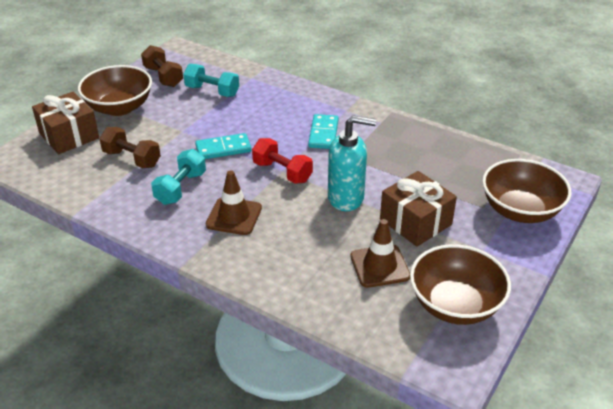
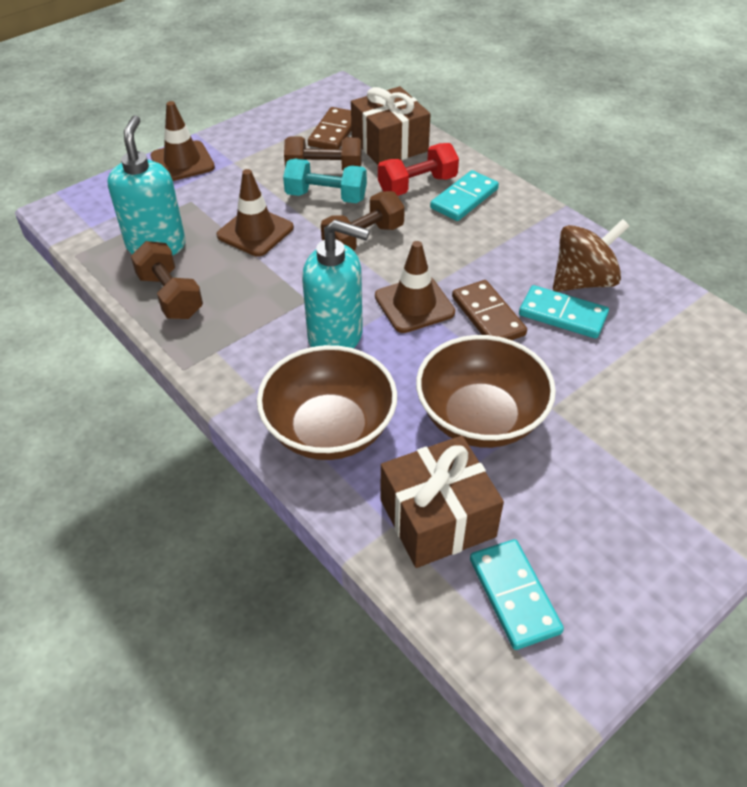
brown bowl: 3 -> 2
brown domino: 0 -> 2
brown dumbbell: 2 -> 3
brown spinning top: 0 -> 1
brown traffic cone: 2 -> 3
turquoise domino: 2 -> 3
turquoise dumbbell: 2 -> 1
turquoise soap dispenser: 1 -> 2

